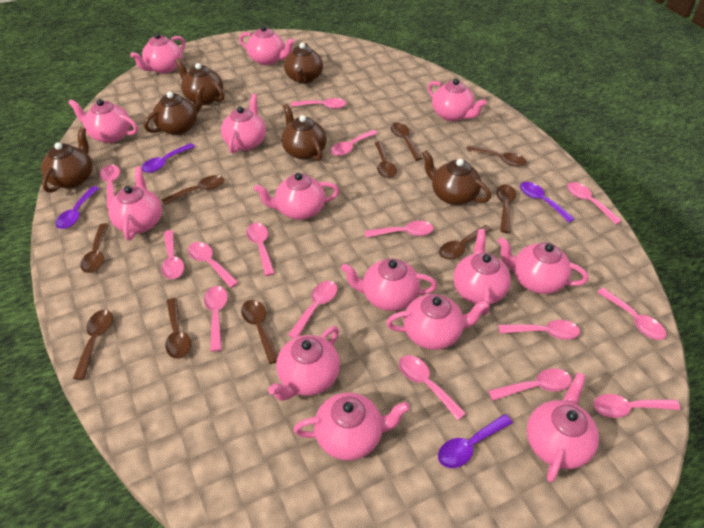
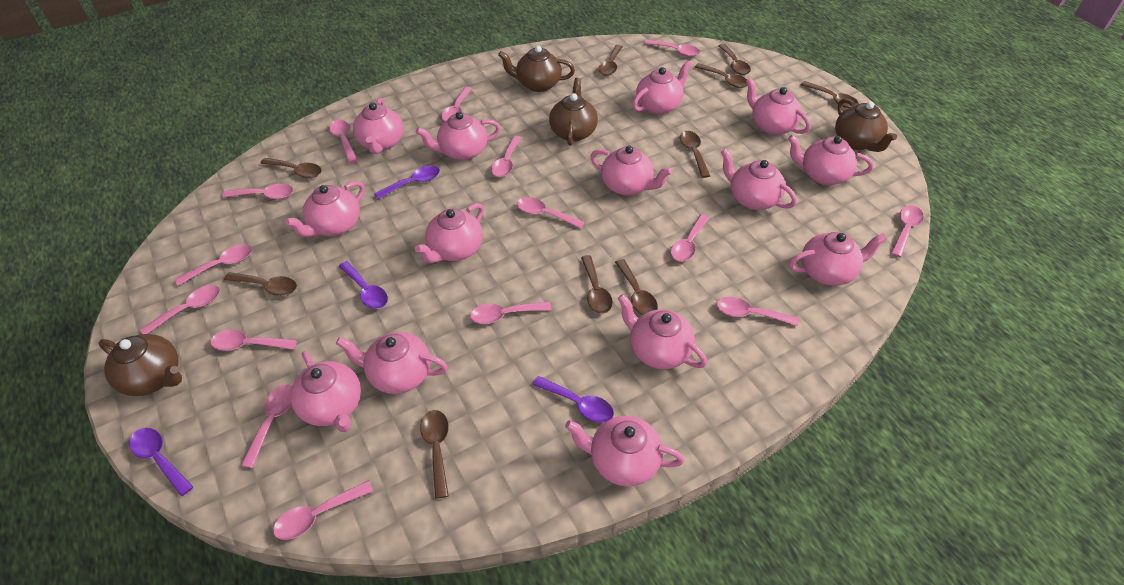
brown teapot: 6 -> 4

